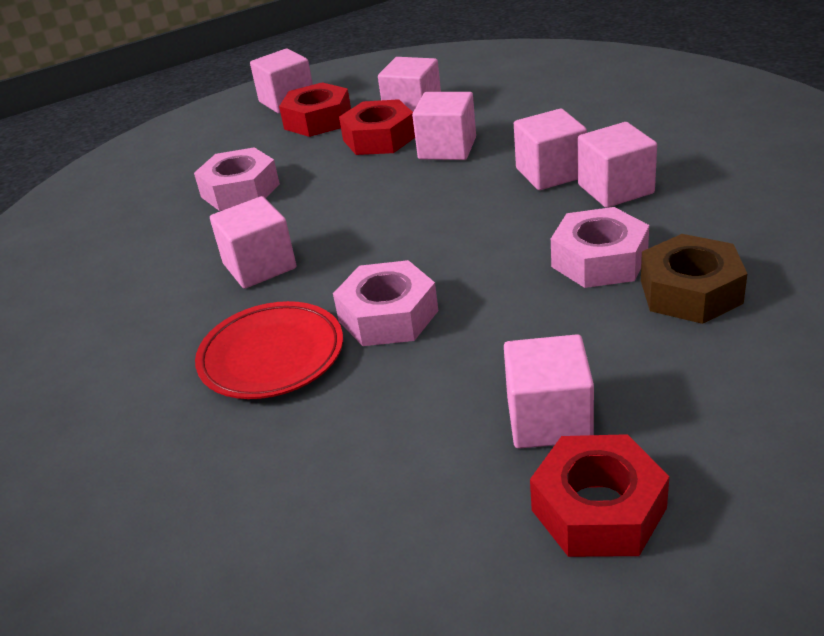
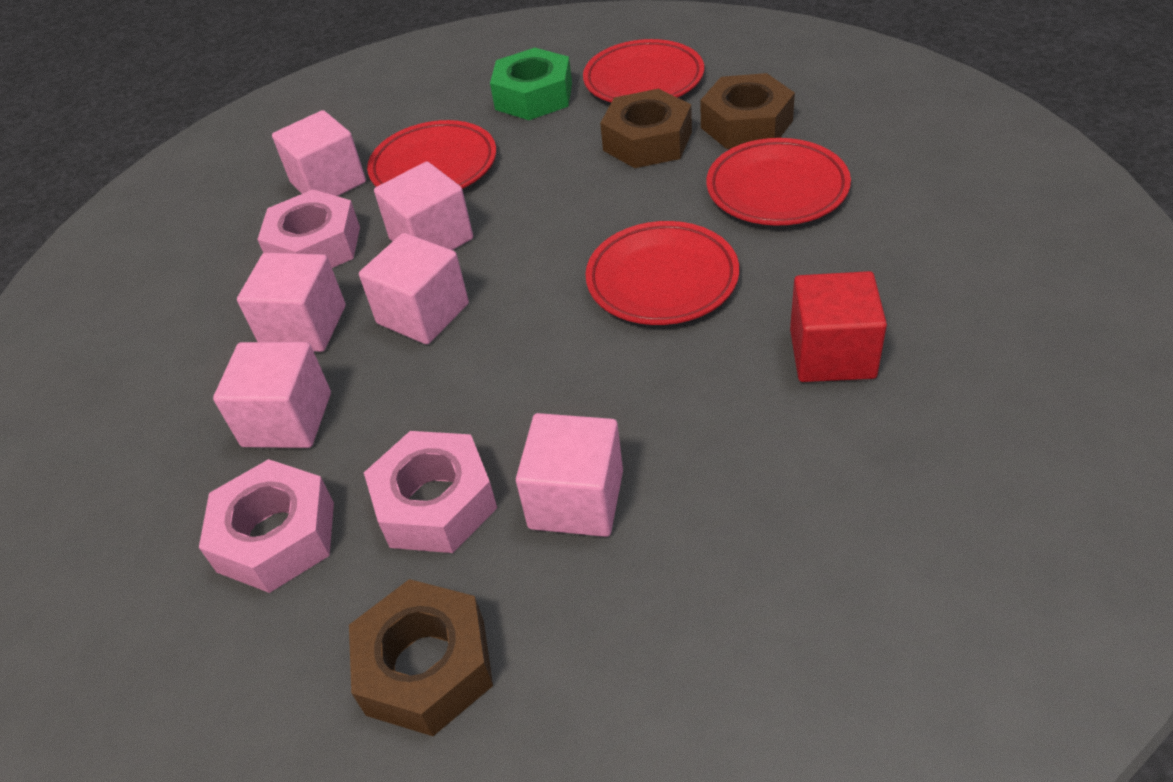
brown nut: 1 -> 3
green nut: 0 -> 1
pink cube: 7 -> 6
red cube: 0 -> 1
red nut: 3 -> 0
red plate: 1 -> 4

